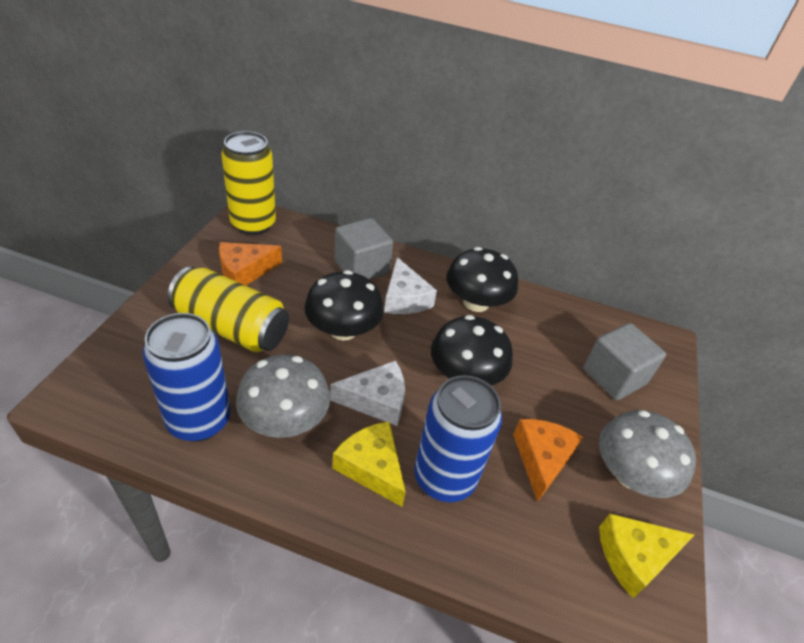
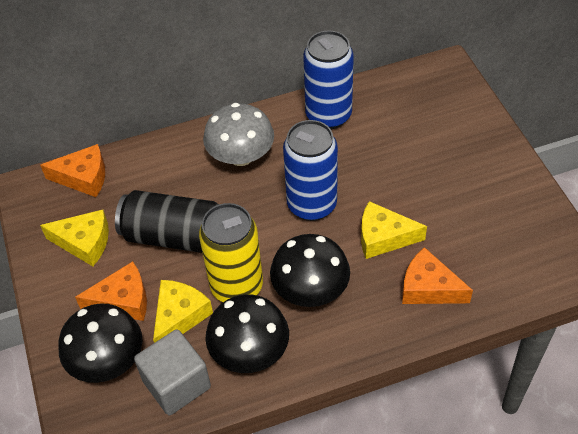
black can: 0 -> 1
grey cube: 2 -> 1
grey mushroom: 2 -> 1
orange cheese: 2 -> 3
white cheese: 2 -> 0
yellow can: 2 -> 1
yellow cheese: 2 -> 3

